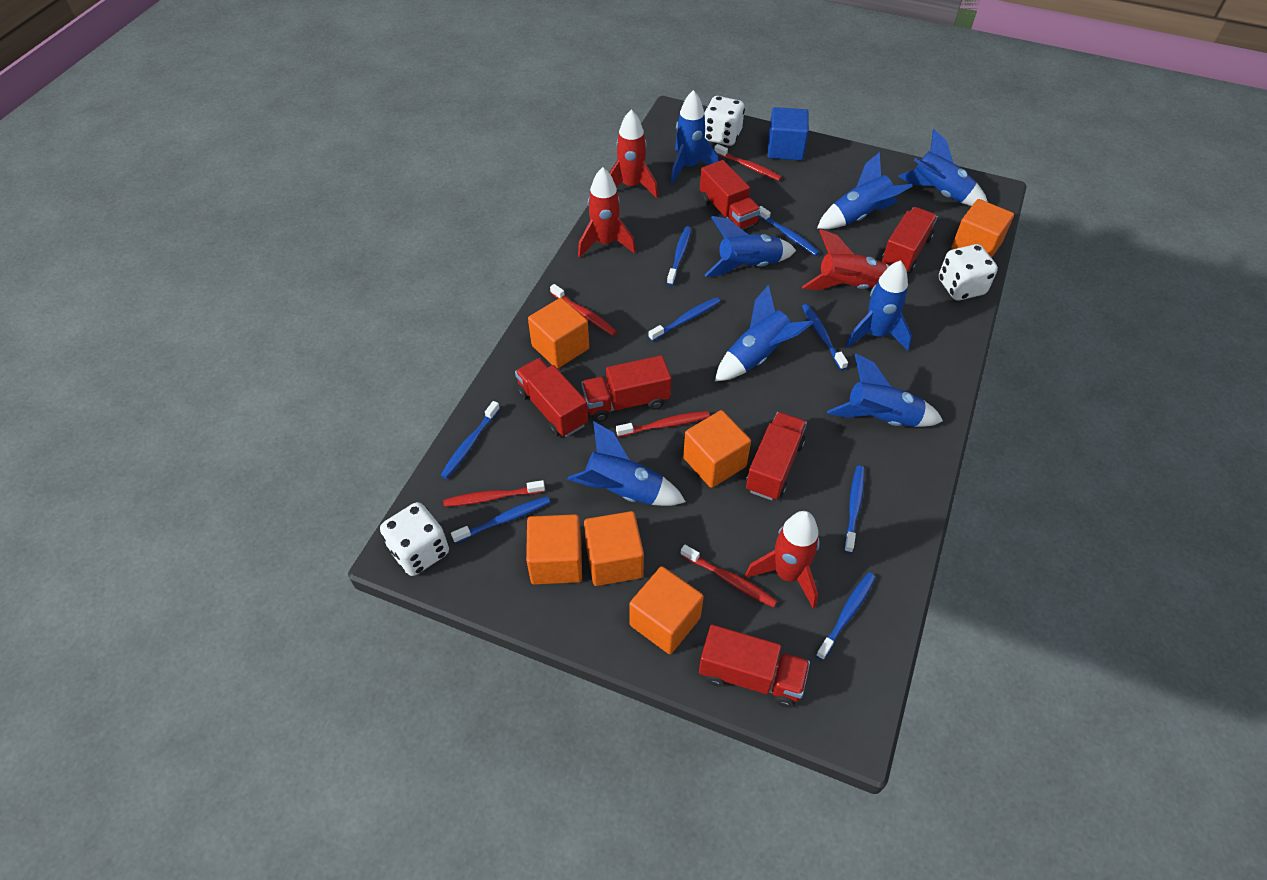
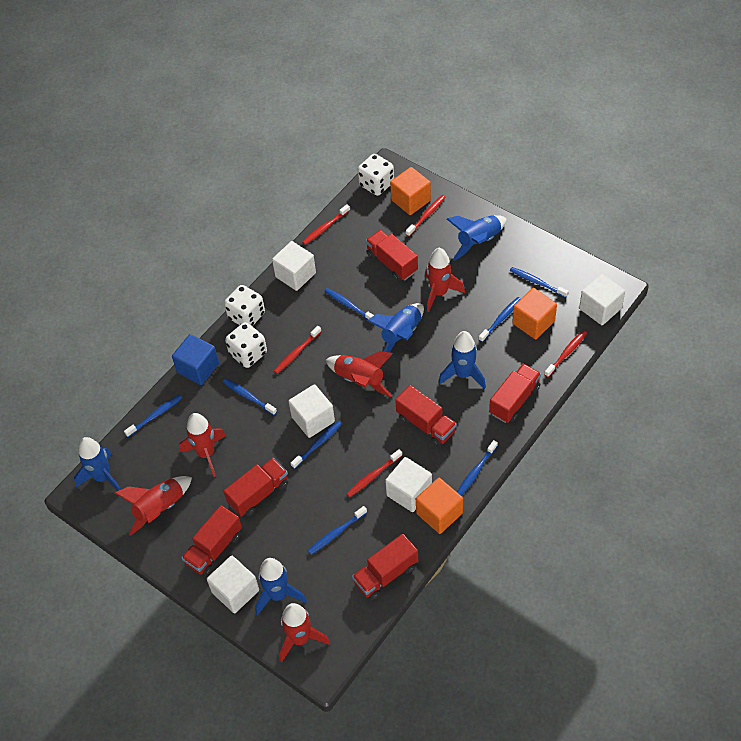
blue rocket: 8 -> 5
orange cube: 6 -> 3
red rocket: 4 -> 5
white cube: 0 -> 5

